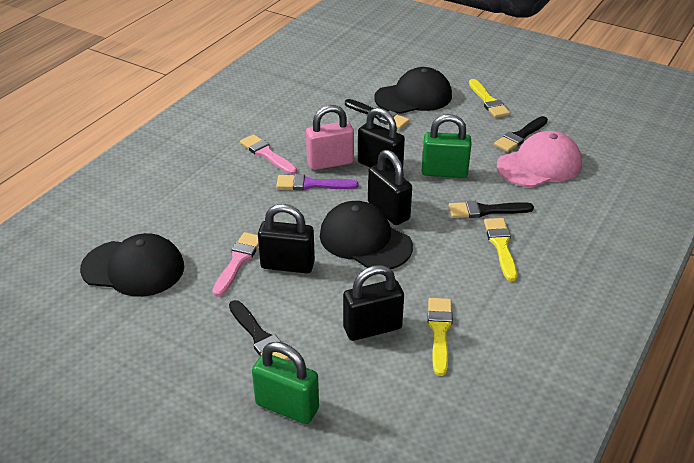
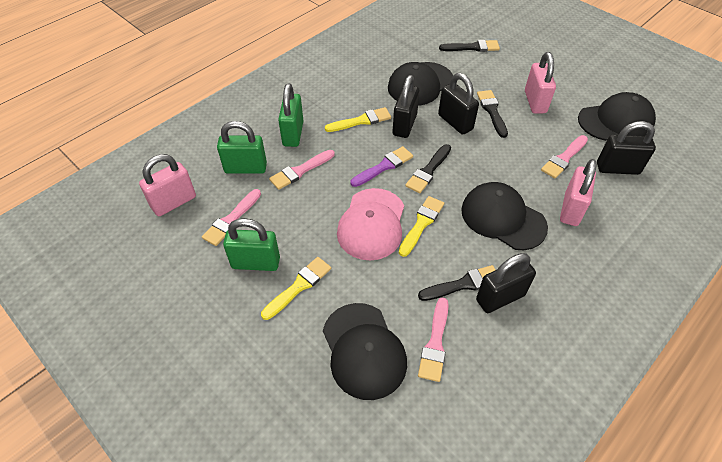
black cap: 3 -> 4
green padlock: 2 -> 3
pink brush: 2 -> 4
pink padlock: 1 -> 3

